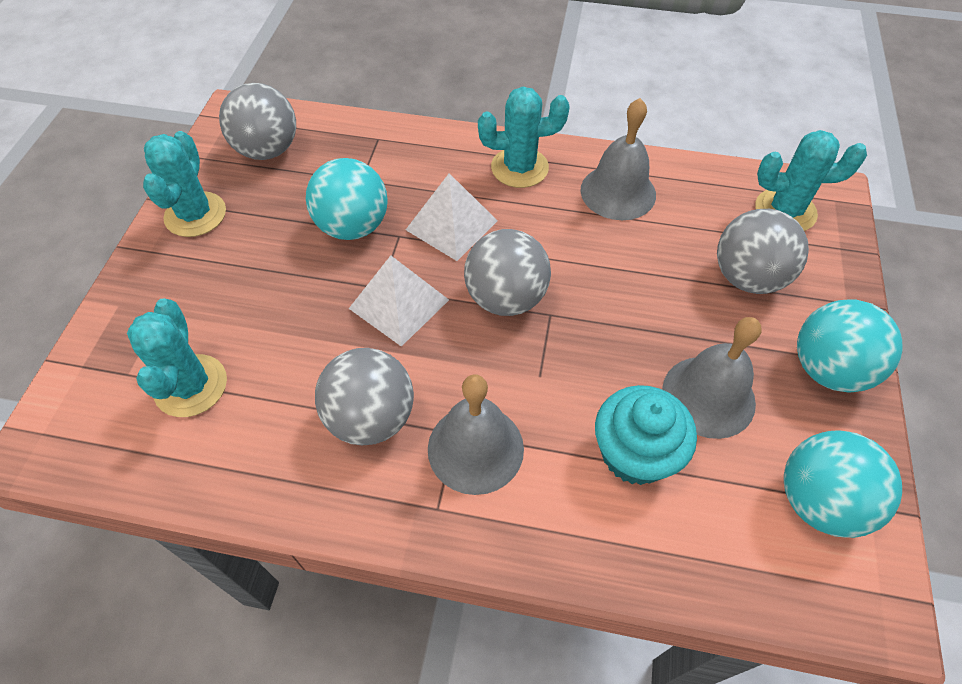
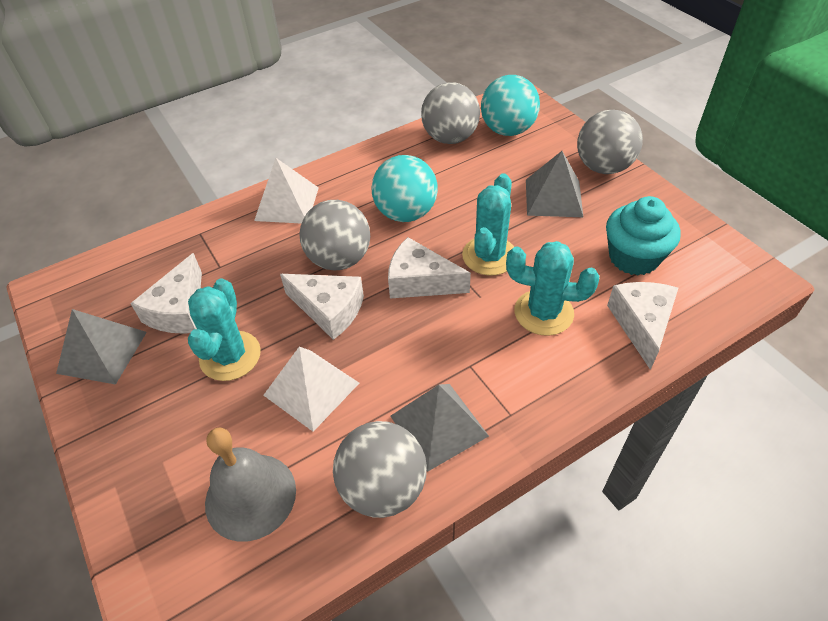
grey bell: 3 -> 1
grey pyramid: 0 -> 3
turquoise ball: 3 -> 2
turquoise cactus: 4 -> 3
white cheese: 0 -> 4

